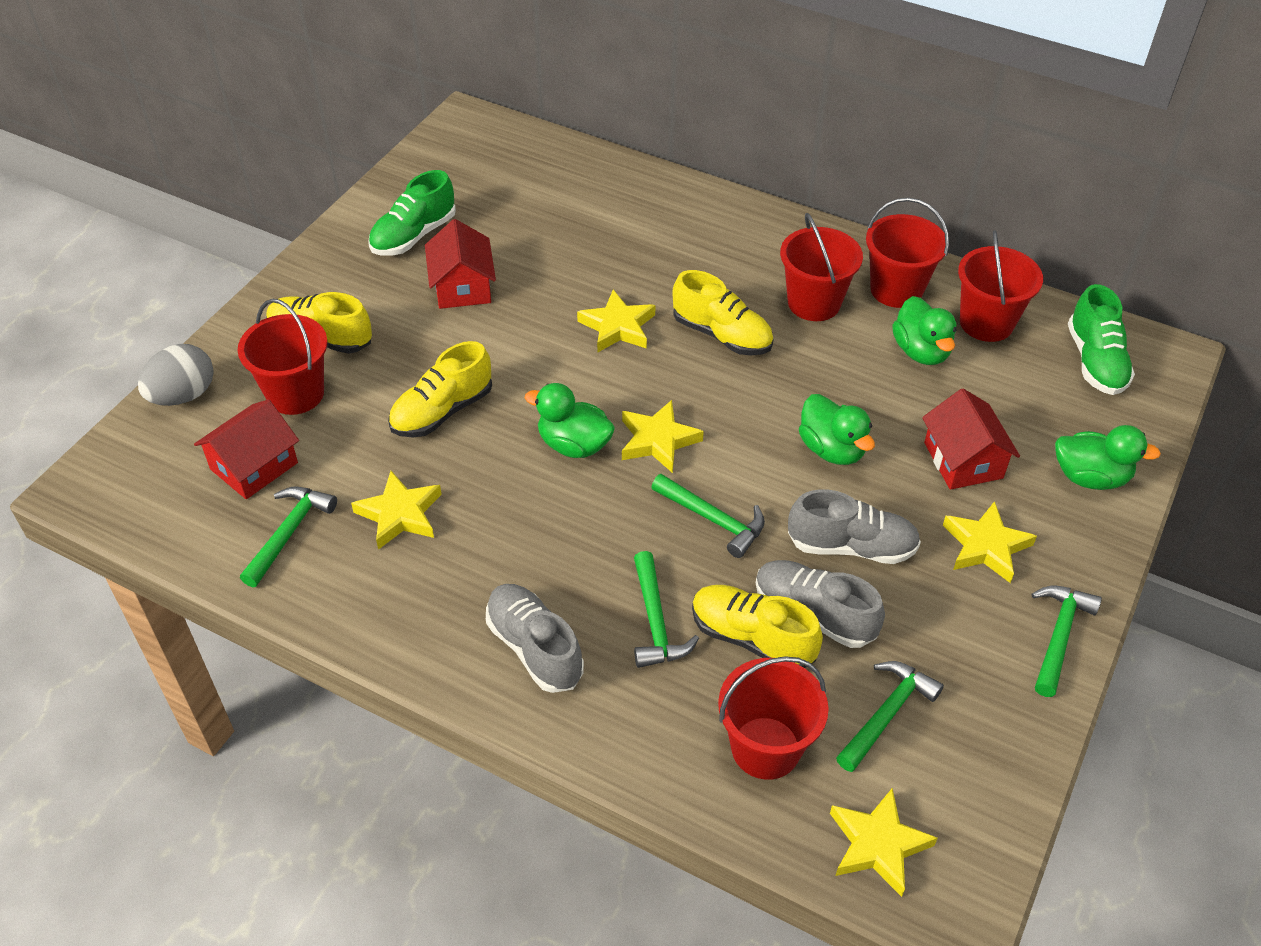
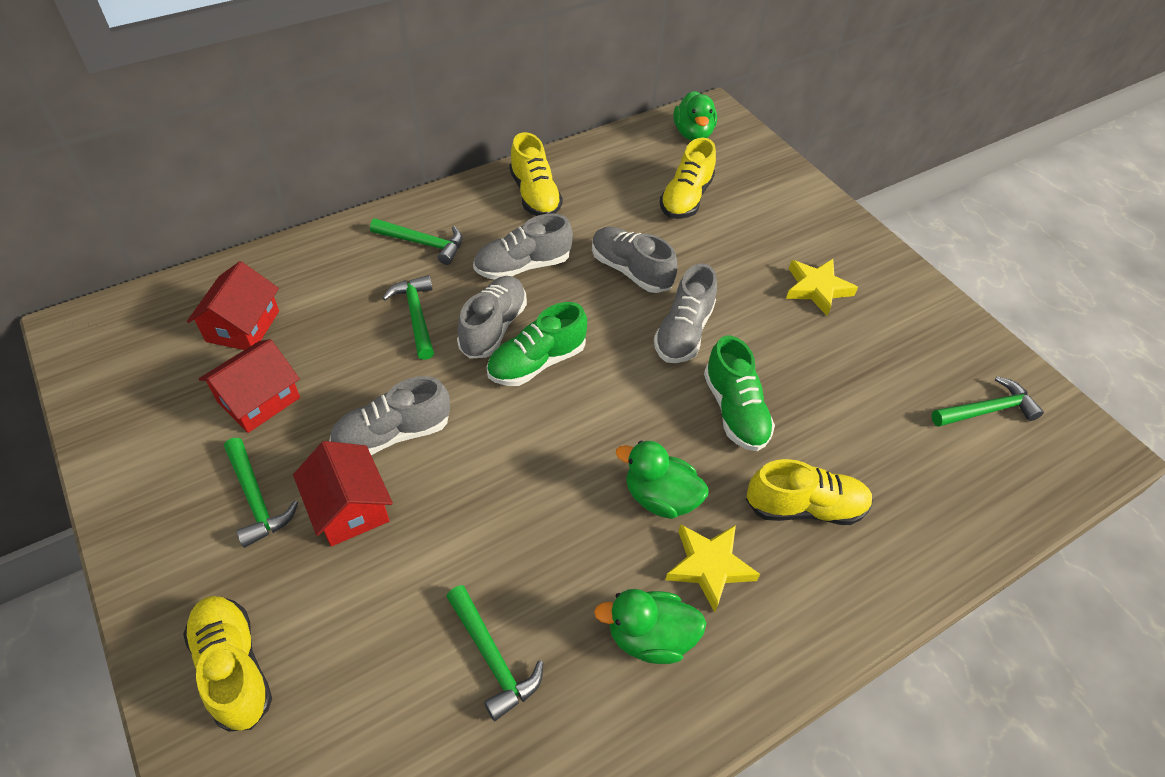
green duck: 4 -> 3
grey egg: 1 -> 0
grey shoe: 3 -> 5
red bucket: 5 -> 0
yellow star: 5 -> 2

